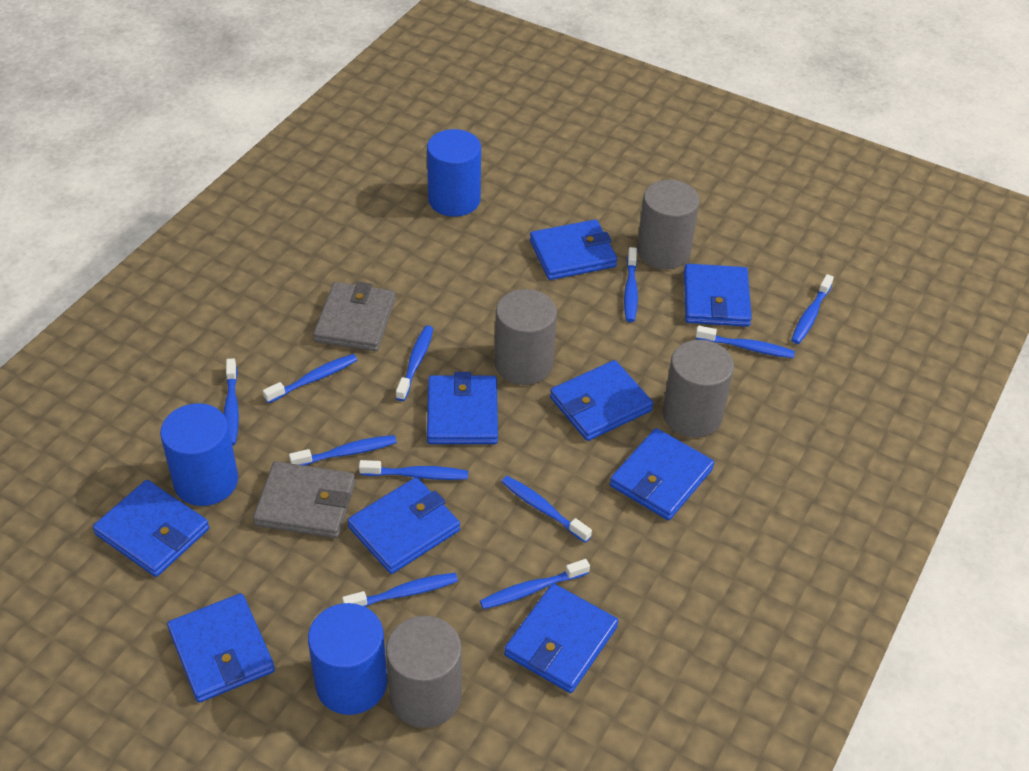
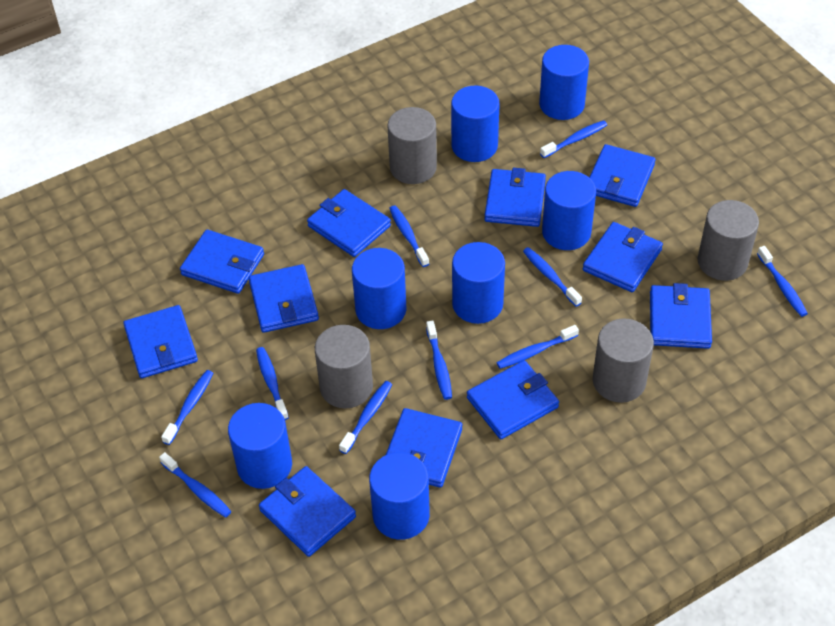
blue cylinder: 3 -> 7
blue toothbrush: 11 -> 10
blue wallet: 9 -> 11
grey wallet: 2 -> 0

